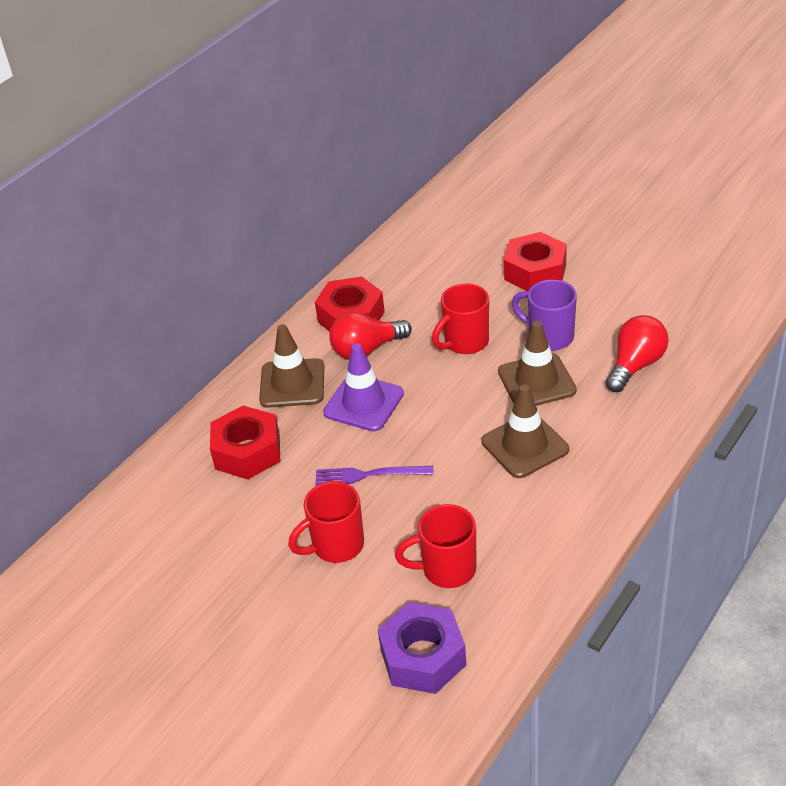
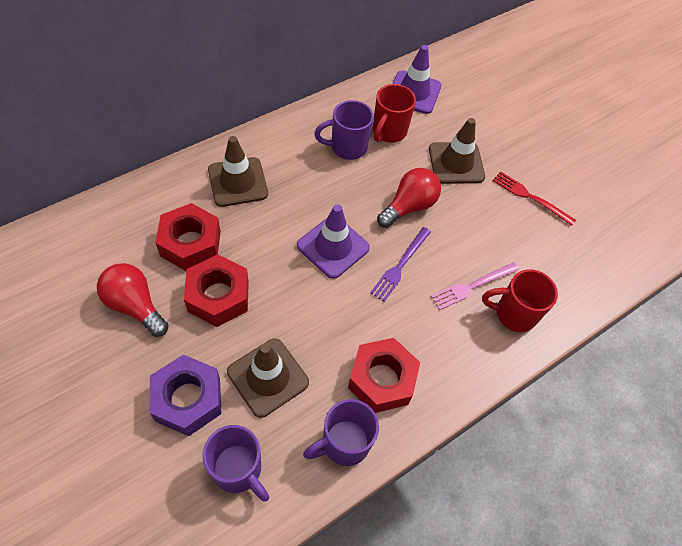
pink fork: 0 -> 1
purple mug: 1 -> 3
purple traffic cone: 1 -> 2
red fork: 0 -> 1
red mug: 3 -> 2

